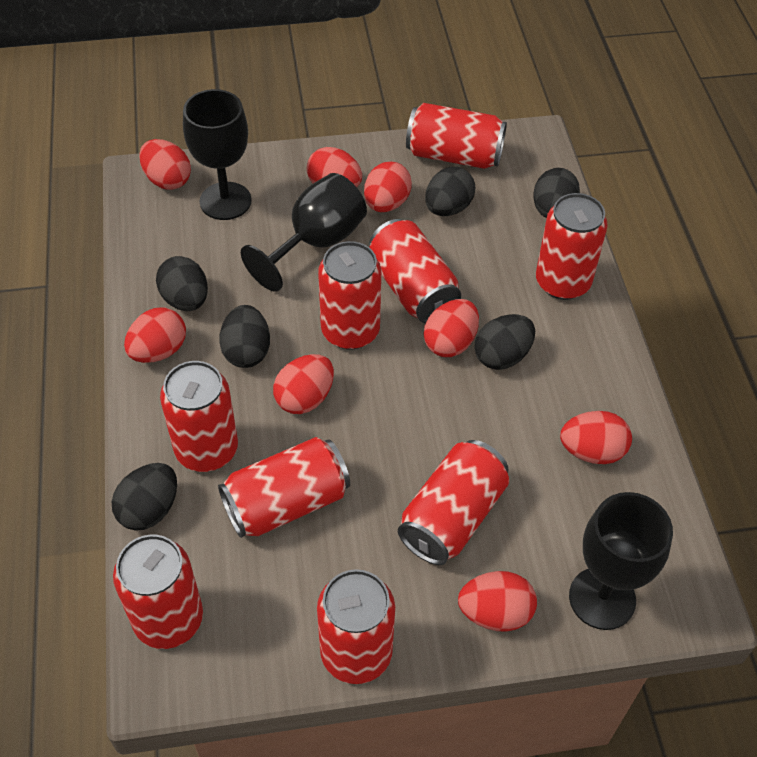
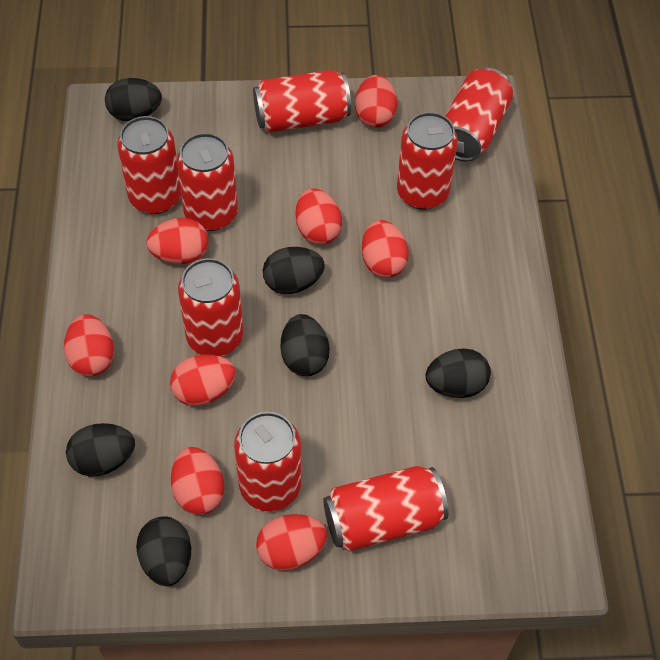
black goblet: 3 -> 0
red can: 9 -> 8

